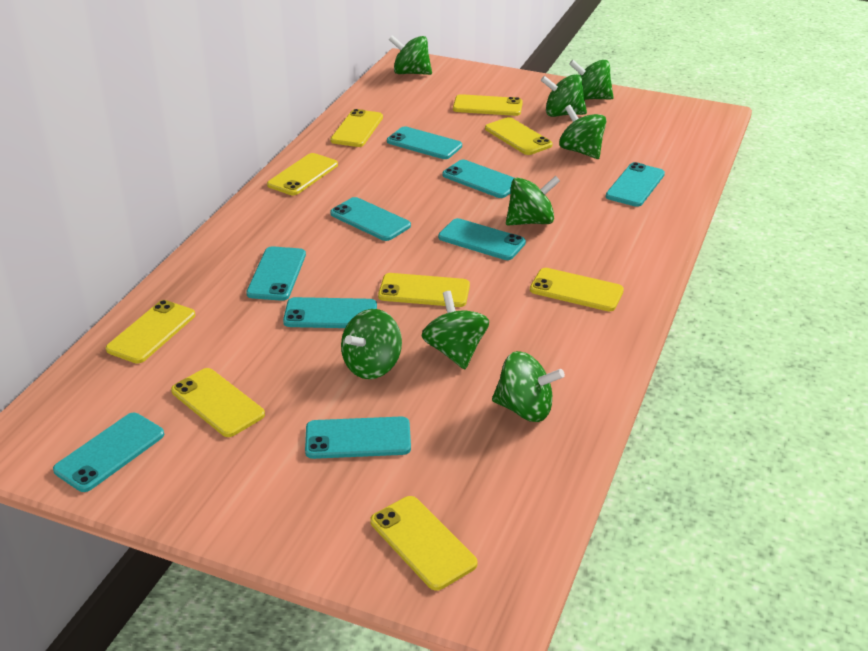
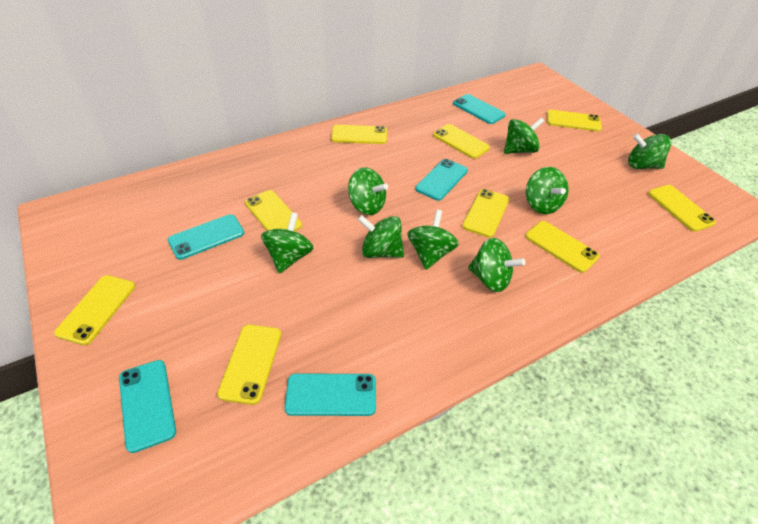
turquoise phone: 9 -> 5

